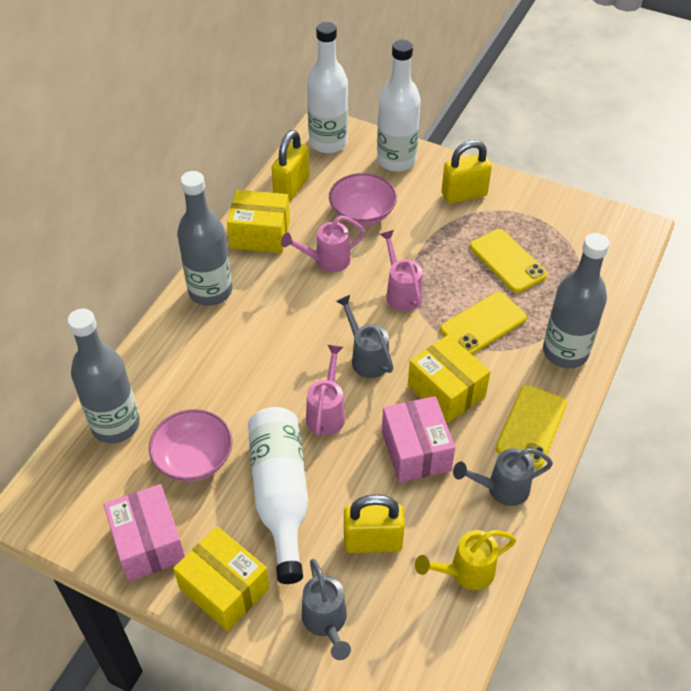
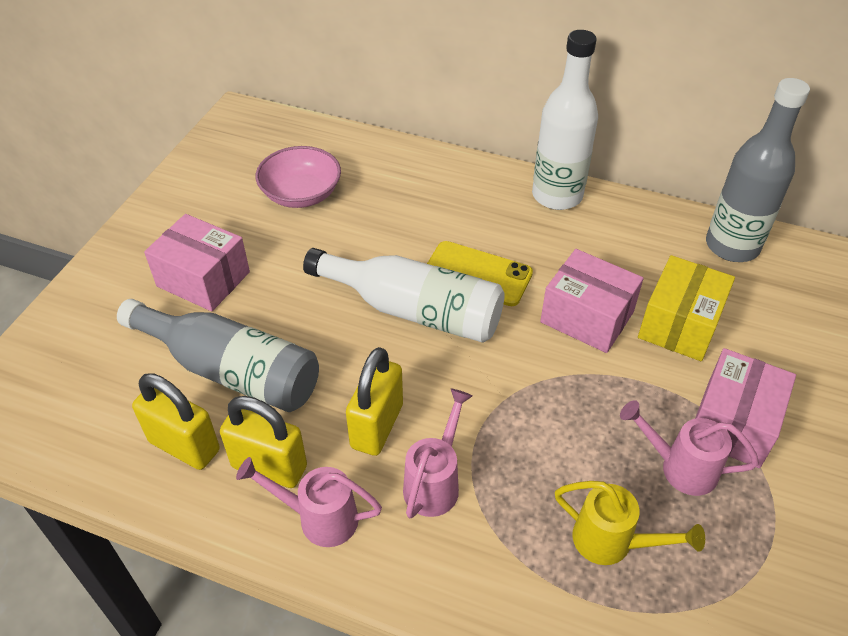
grey bottle: 3 -> 2
grey watering can: 3 -> 0
pink bowl: 2 -> 1
pink box: 2 -> 3
white bottle: 3 -> 2
yellow box: 3 -> 1
yellow phone: 3 -> 1

